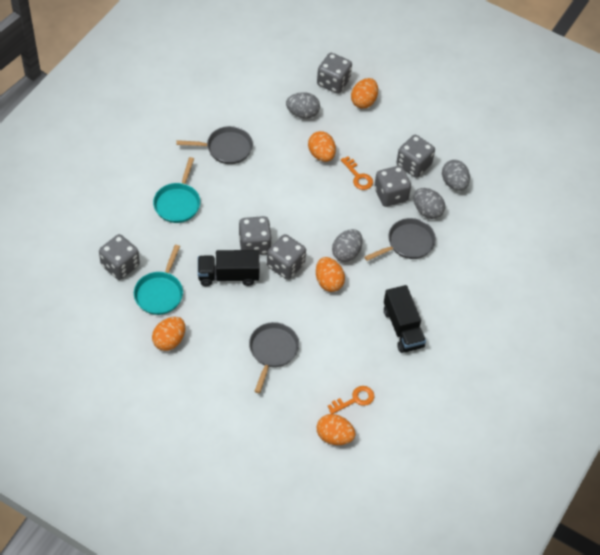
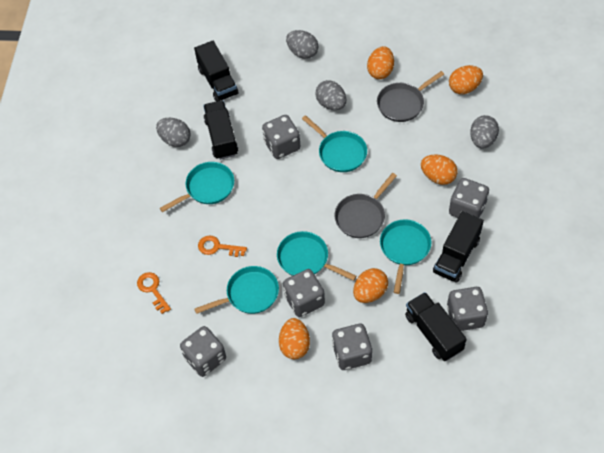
black truck: 2 -> 4
grey pan: 3 -> 2
turquoise pan: 2 -> 5

